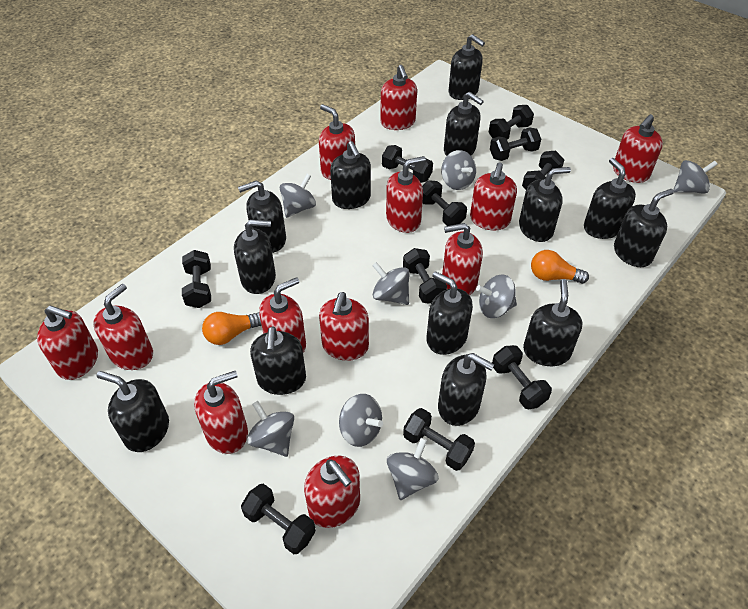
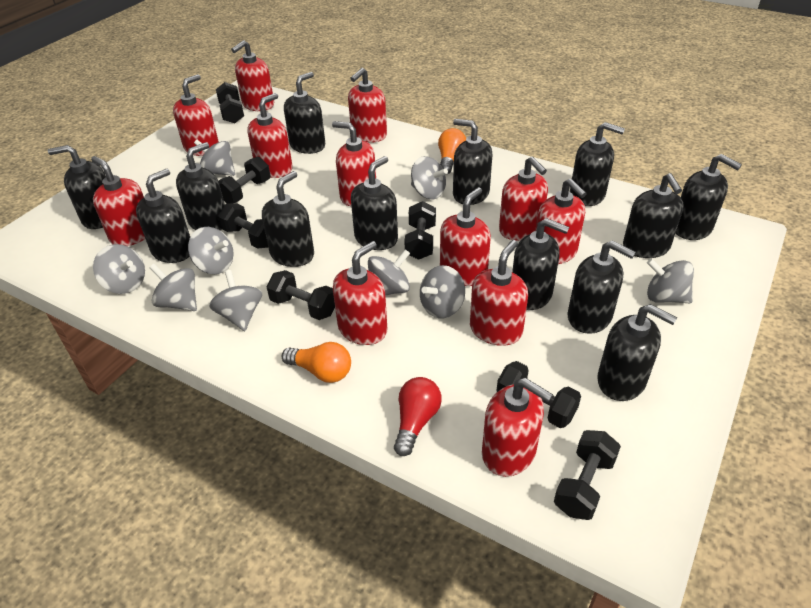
black dumbbell: 10 -> 7
grey spinning top: 8 -> 9
red light bulb: 0 -> 1

